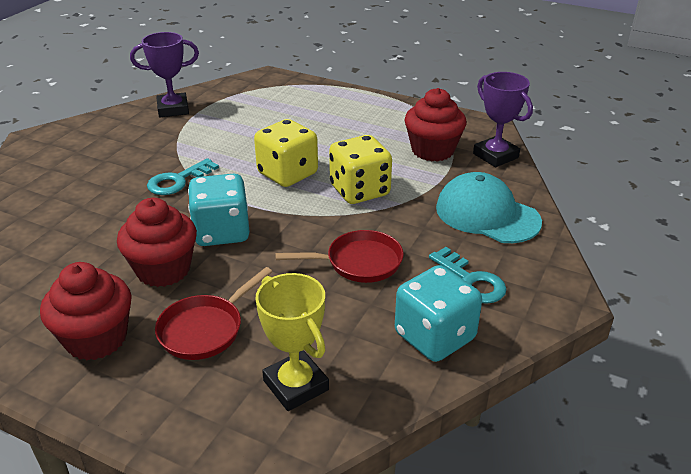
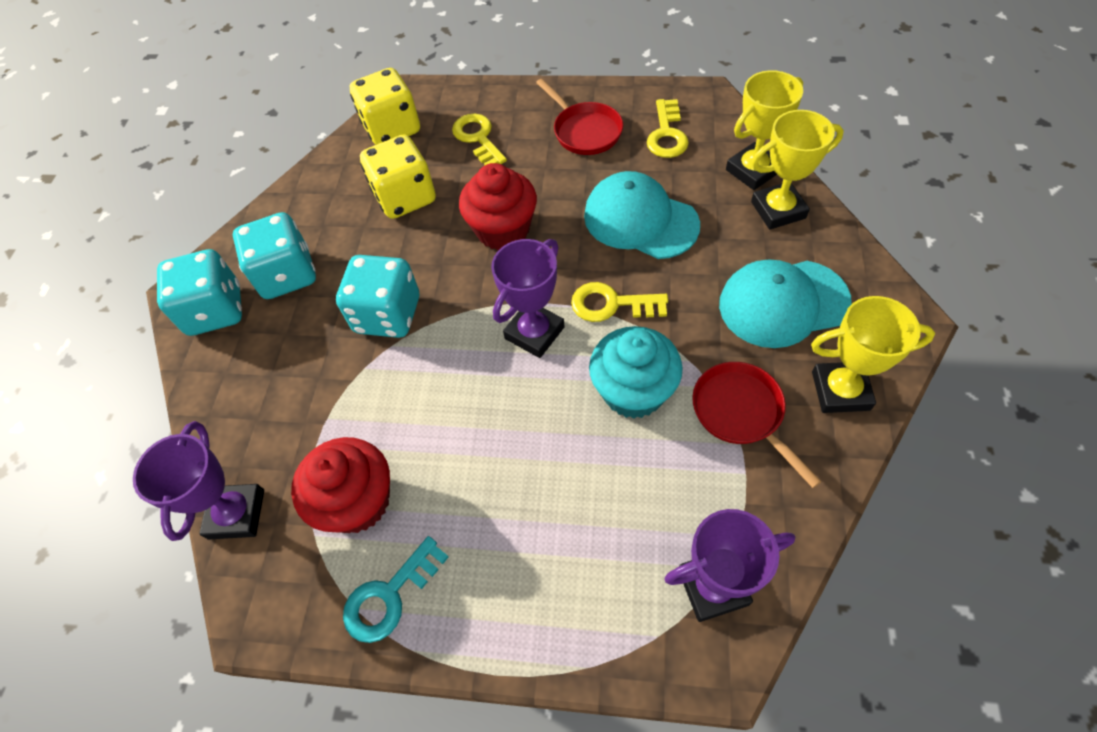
purple trophy: 2 -> 3
red cupcake: 3 -> 2
turquoise cap: 1 -> 2
turquoise cupcake: 0 -> 1
turquoise dice: 2 -> 3
turquoise key: 2 -> 1
yellow key: 0 -> 3
yellow trophy: 1 -> 3

